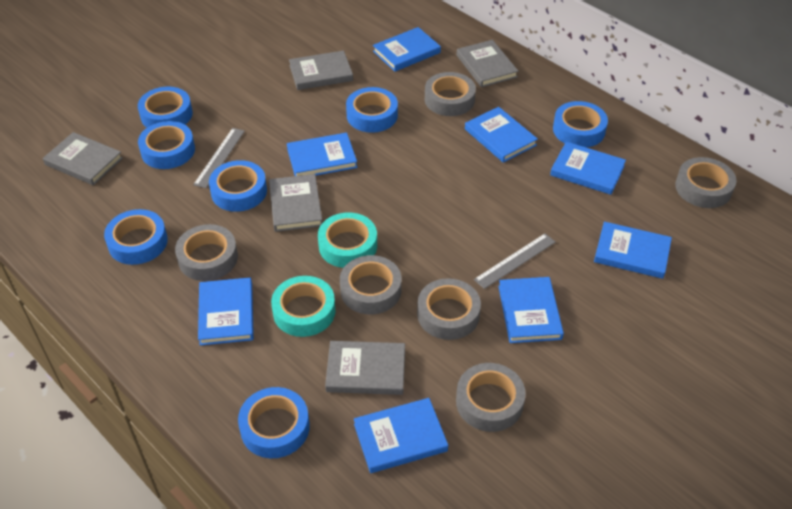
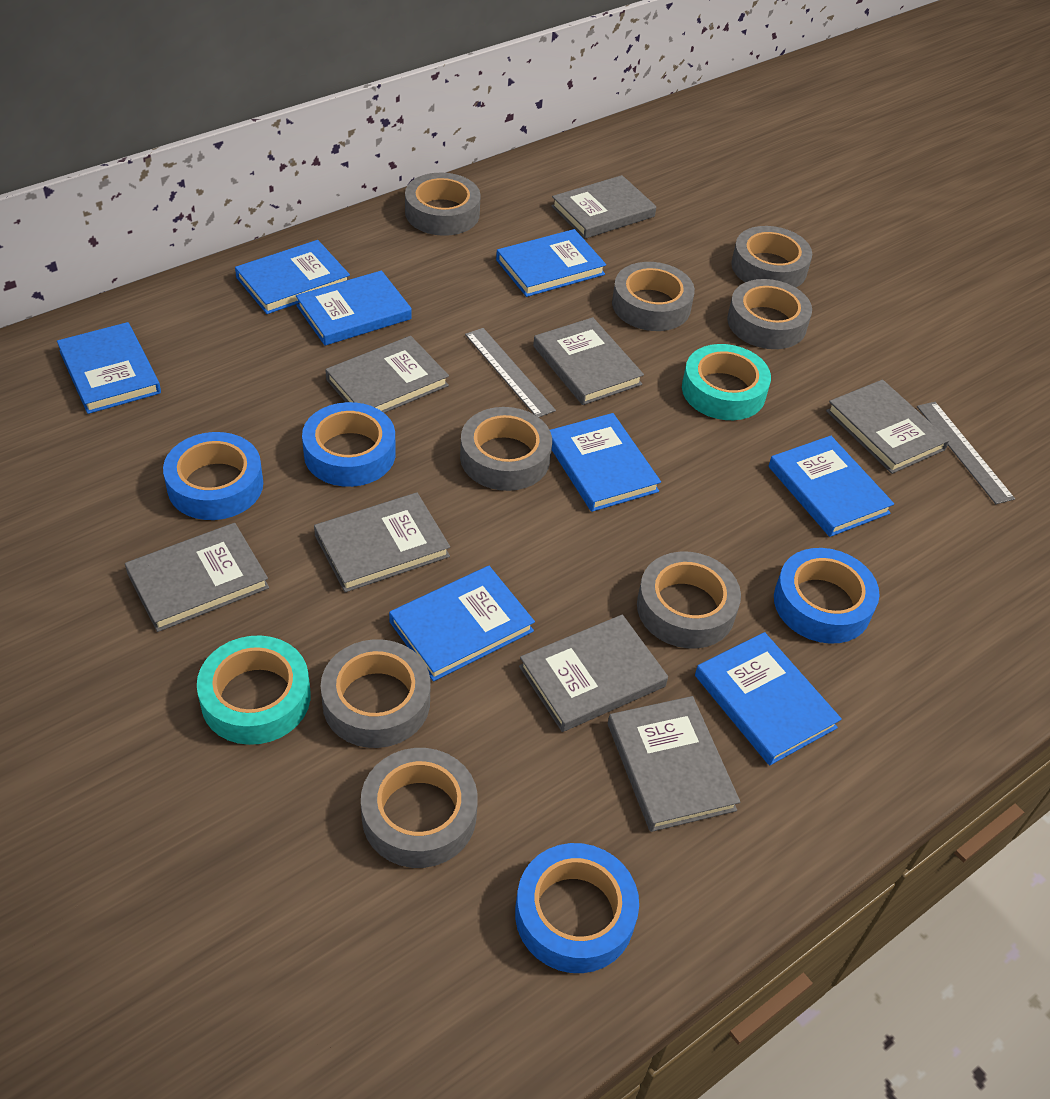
blue tape: 7 -> 4
grey book: 5 -> 8
grey tape: 6 -> 8

